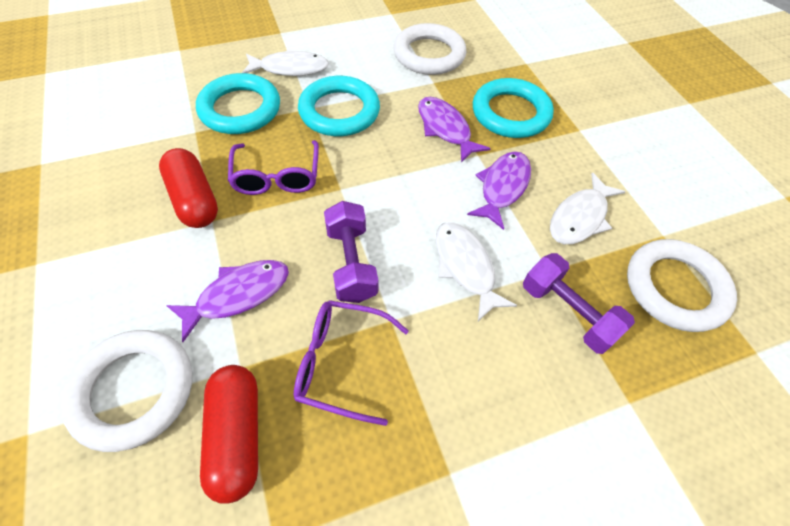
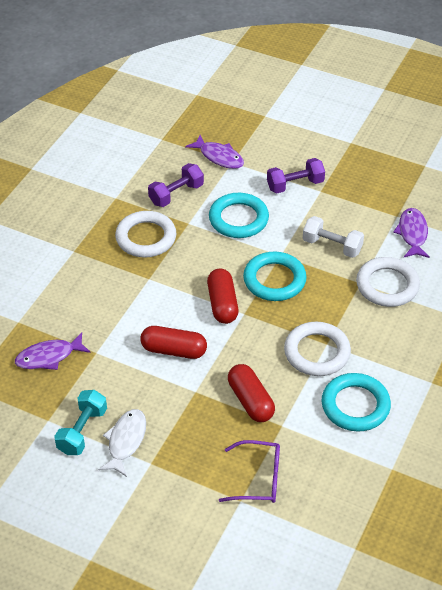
purple glasses: 2 -> 1
red capsule: 2 -> 3
turquoise dumbbell: 0 -> 1
white dumbbell: 0 -> 1
white fish: 3 -> 1

